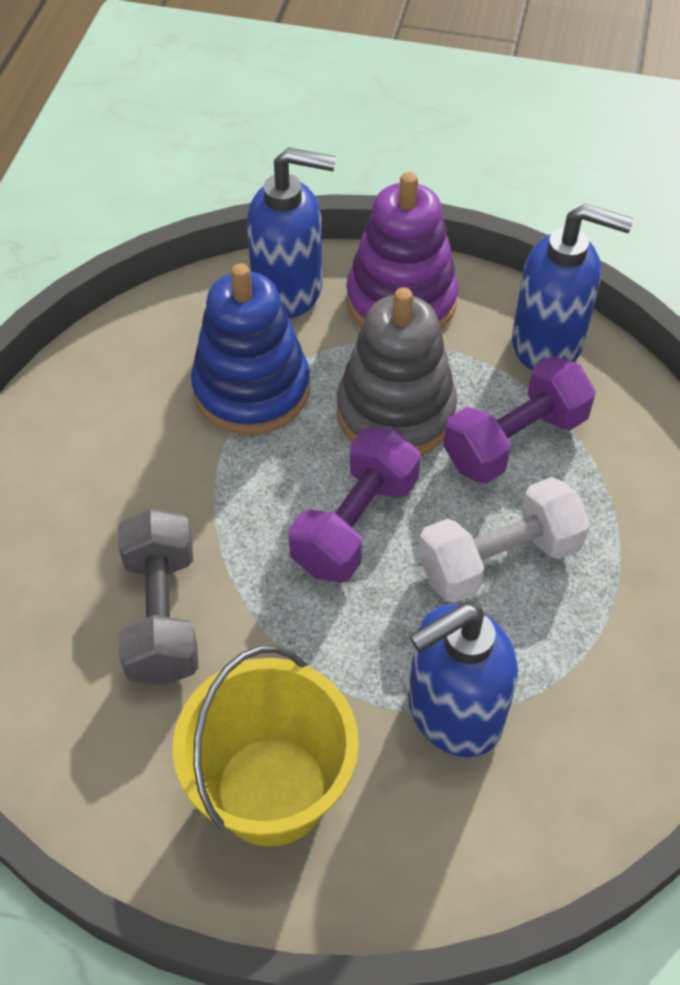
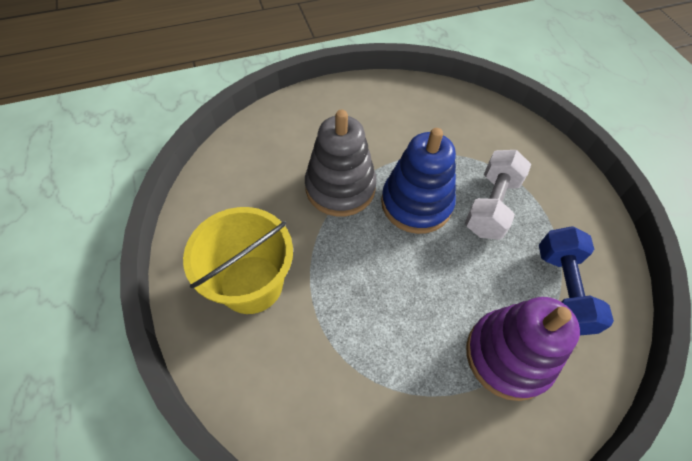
blue dumbbell: 0 -> 1
blue soap dispenser: 3 -> 0
grey dumbbell: 1 -> 0
purple dumbbell: 2 -> 0

